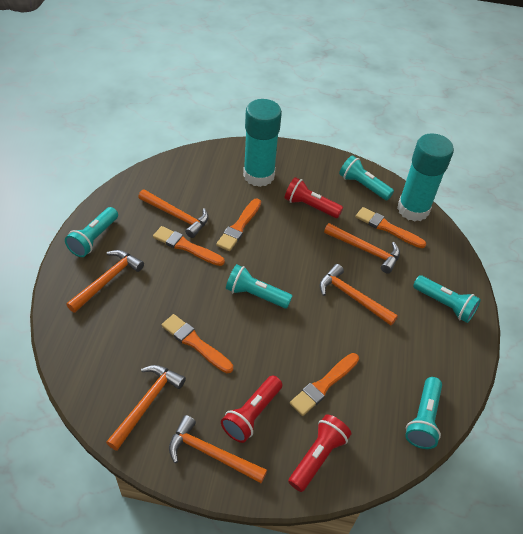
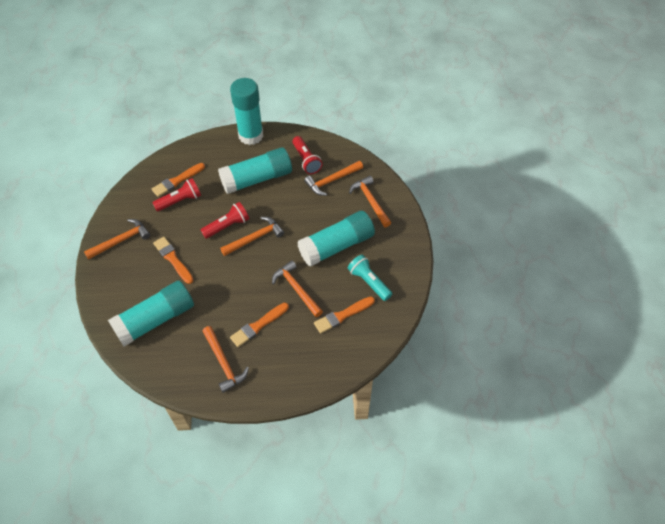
orange brush: 5 -> 4
turquoise flashlight: 5 -> 1
turquoise glue stick: 2 -> 4

